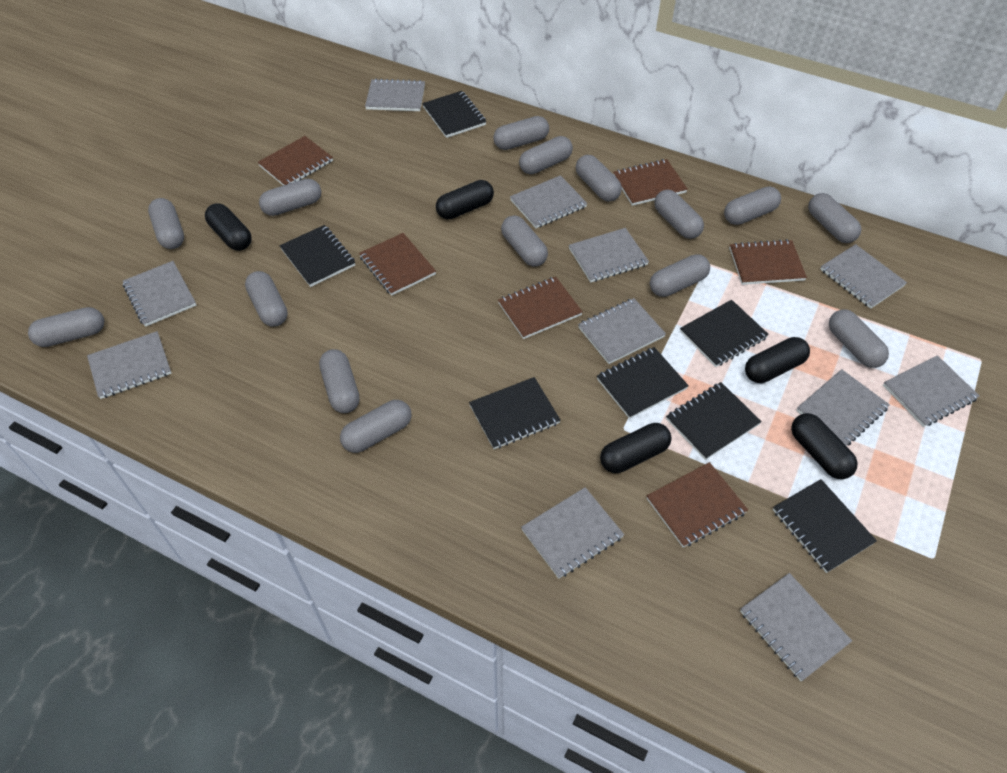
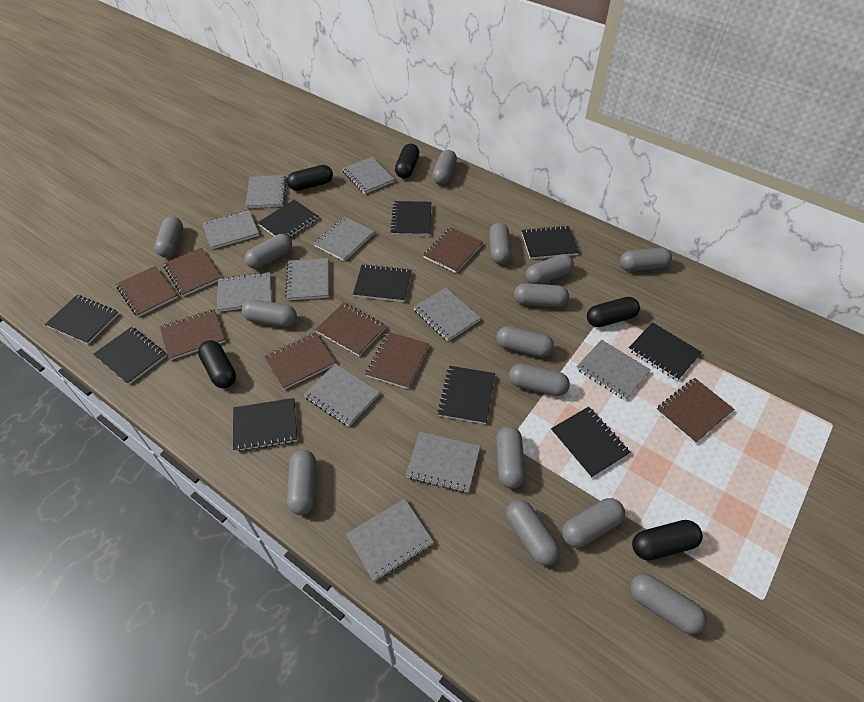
black notebook: 7 -> 10
brown notebook: 6 -> 8

